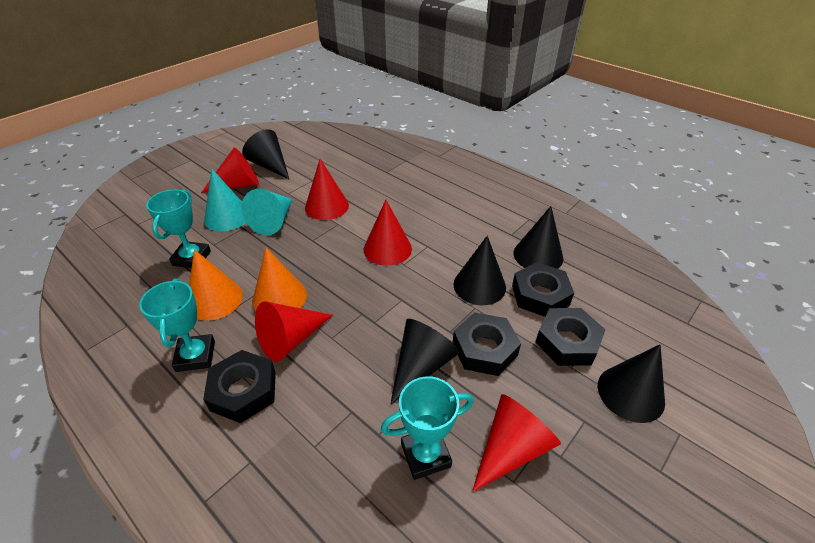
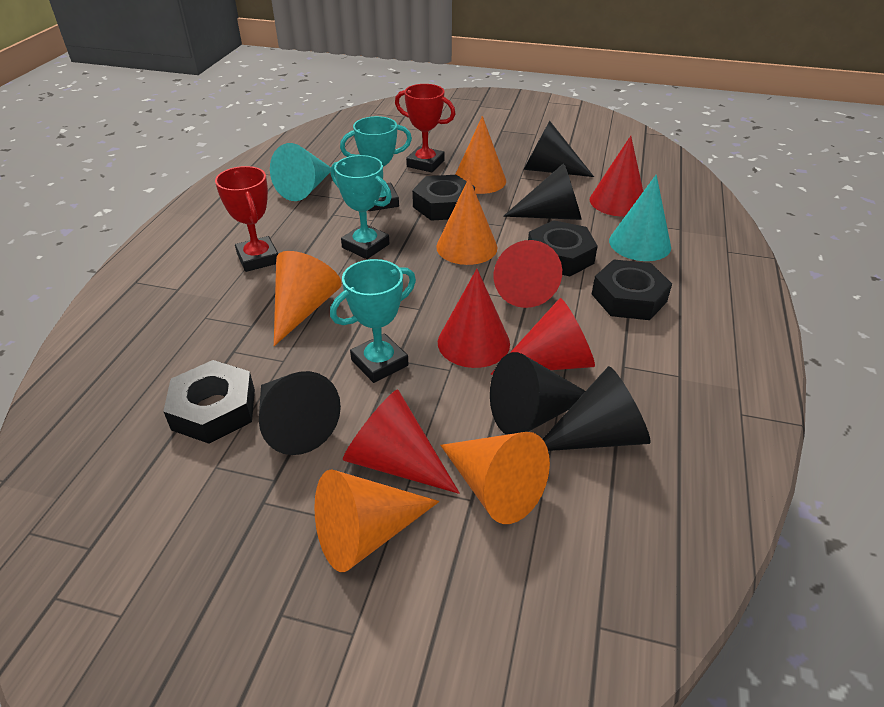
orange cone: 2 -> 5
red trophy: 0 -> 2

